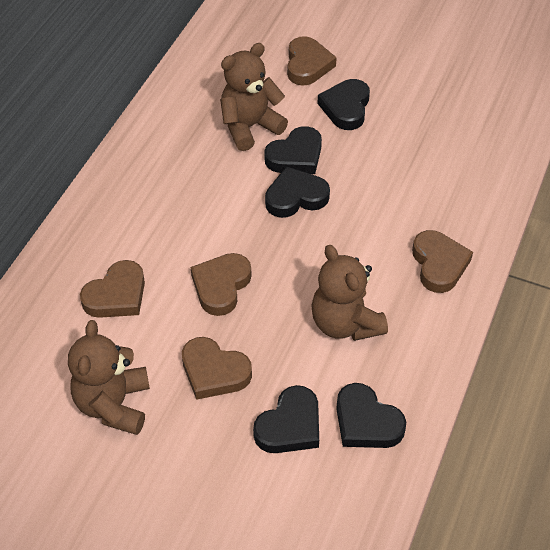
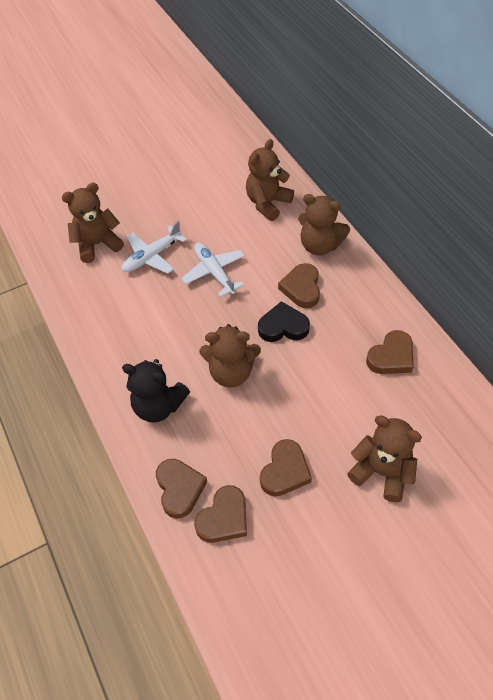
black heart: 5 -> 1
black teddy bear: 0 -> 1
brown teddy bear: 3 -> 5
white plane: 0 -> 2

